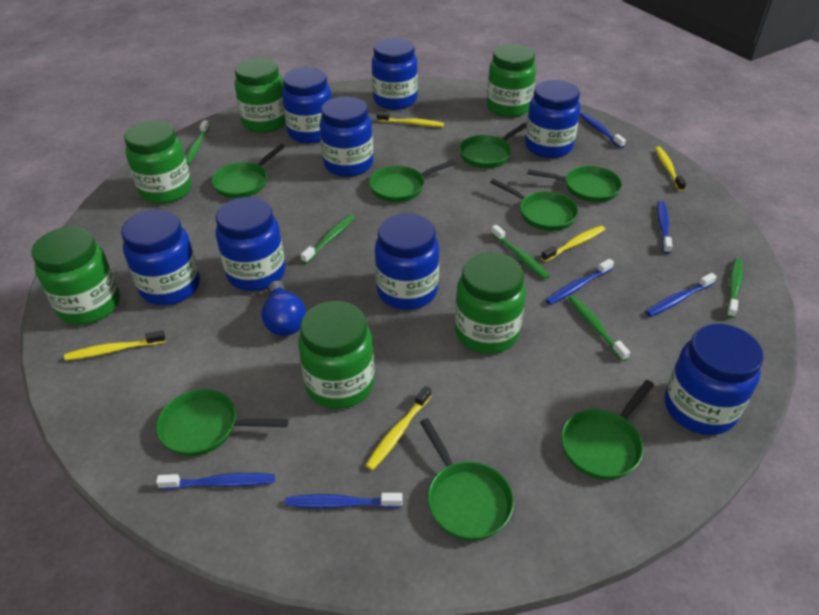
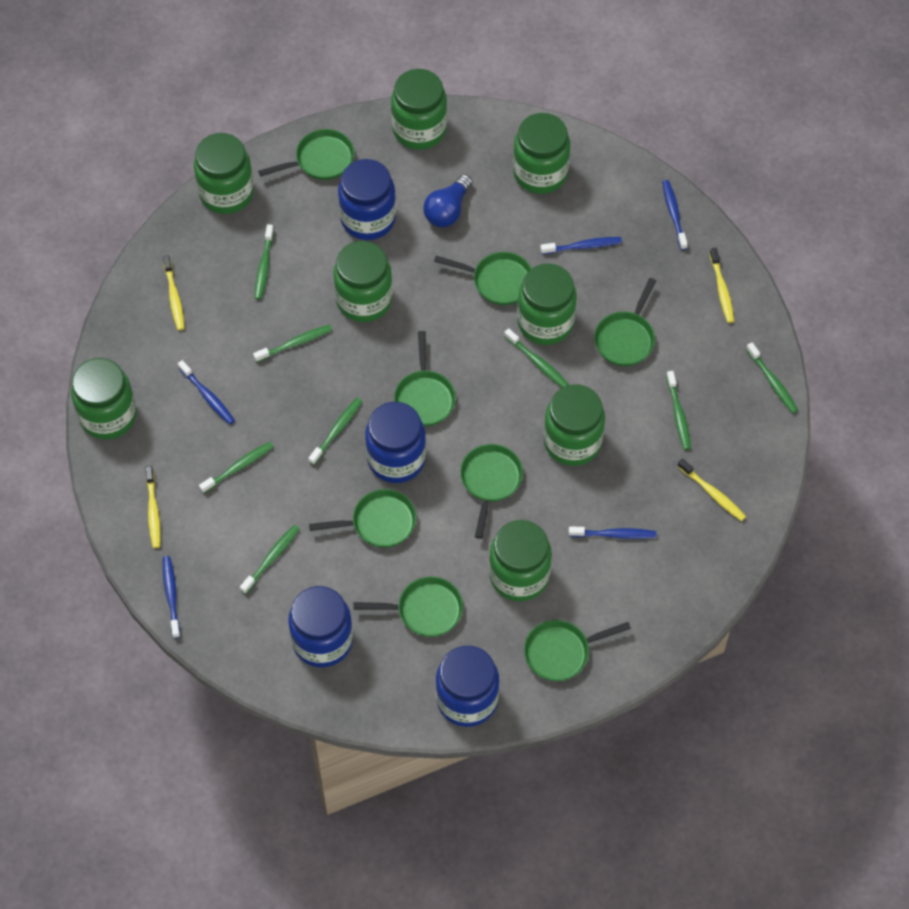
blue jar: 8 -> 4
blue toothbrush: 6 -> 5
green jar: 6 -> 8
green toothbrush: 5 -> 8
yellow toothbrush: 5 -> 4

